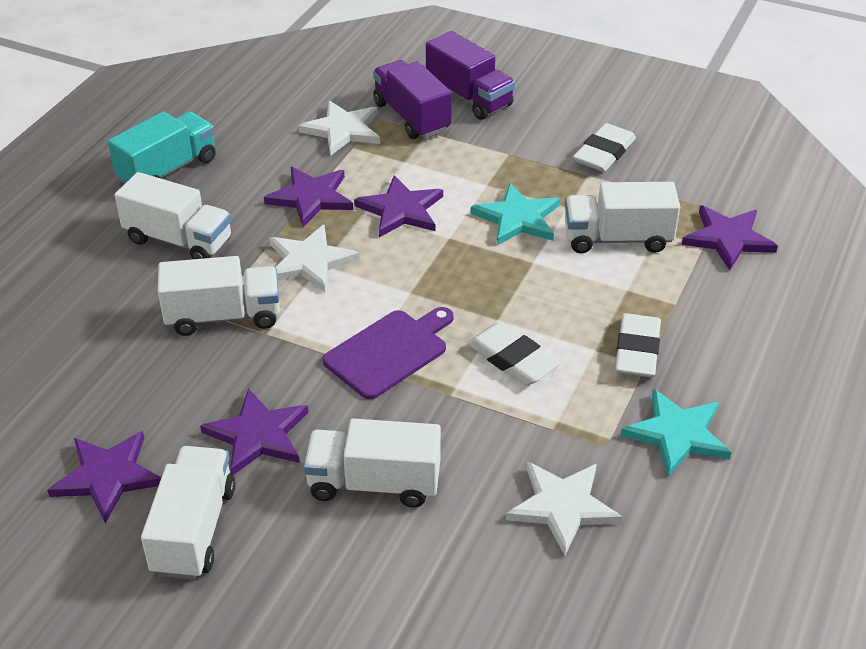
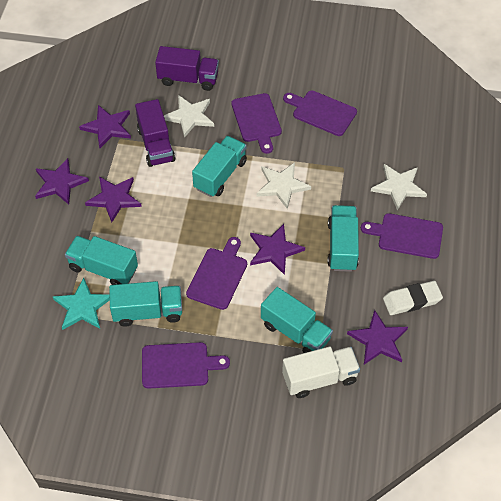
purple cutting board: 1 -> 5
turquoise star: 2 -> 1
turquoise truck: 1 -> 5
white eraser: 3 -> 1
white truck: 5 -> 1

